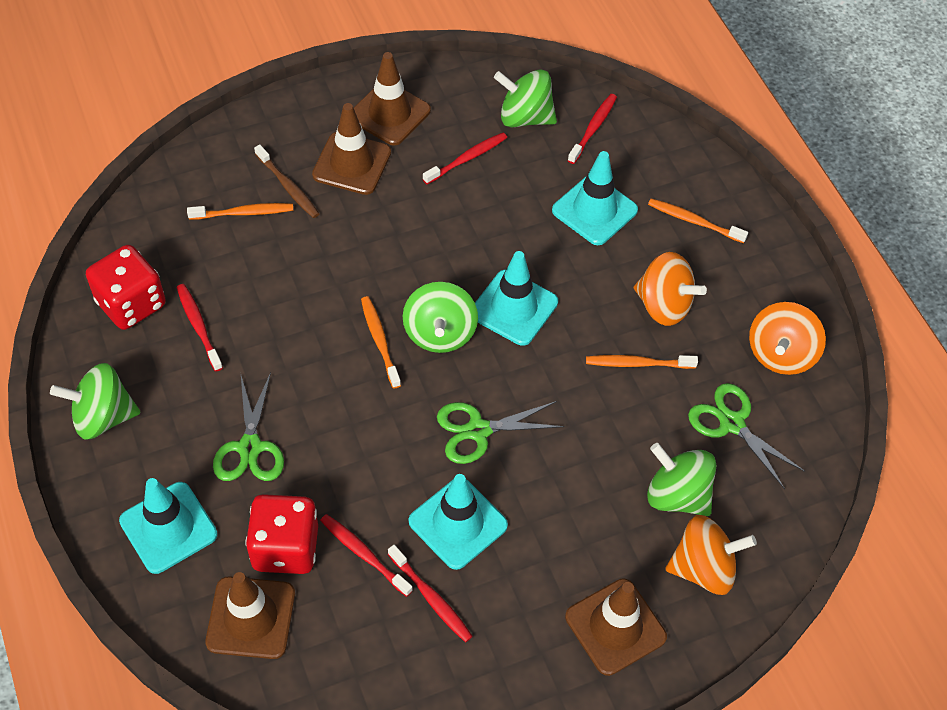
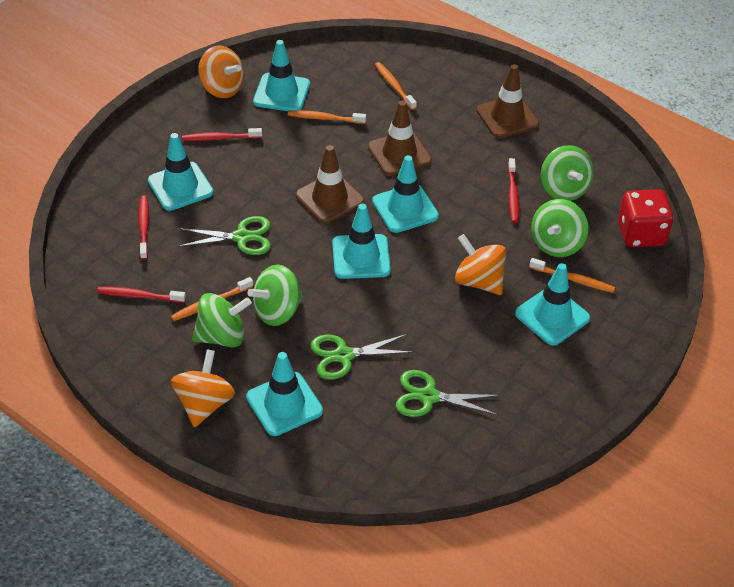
brown toothbrush: 1 -> 0
brown traffic cone: 4 -> 3
red dice: 2 -> 1
red toothbrush: 5 -> 4
turquoise traffic cone: 4 -> 6

